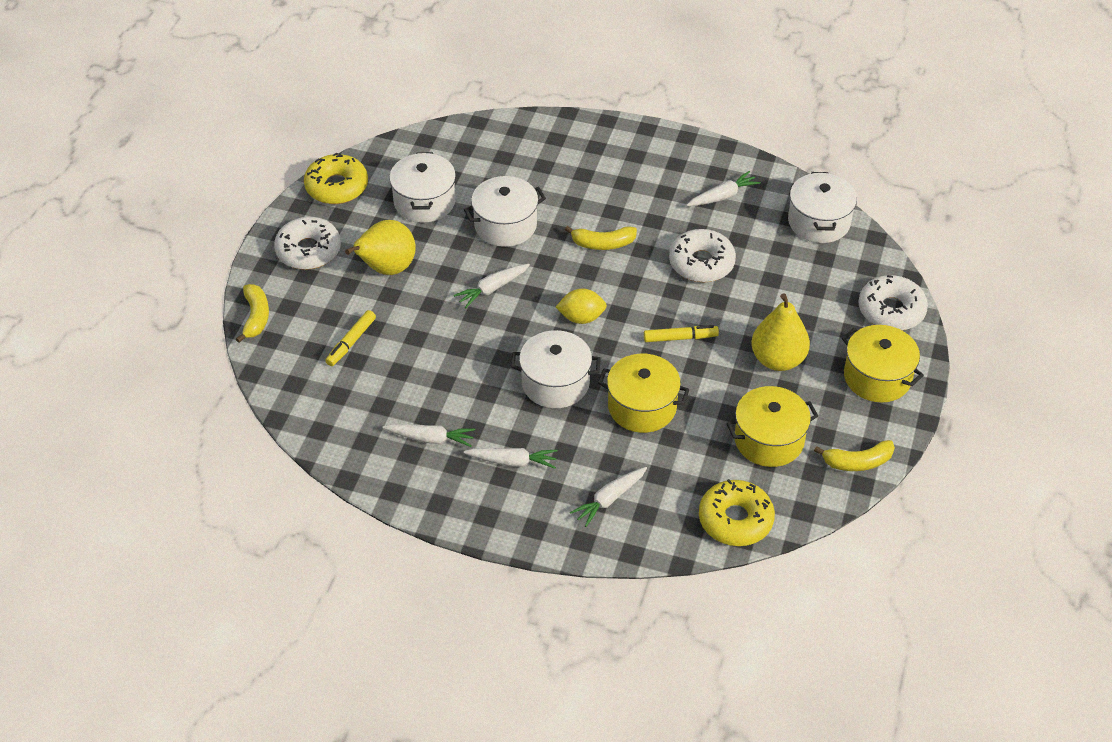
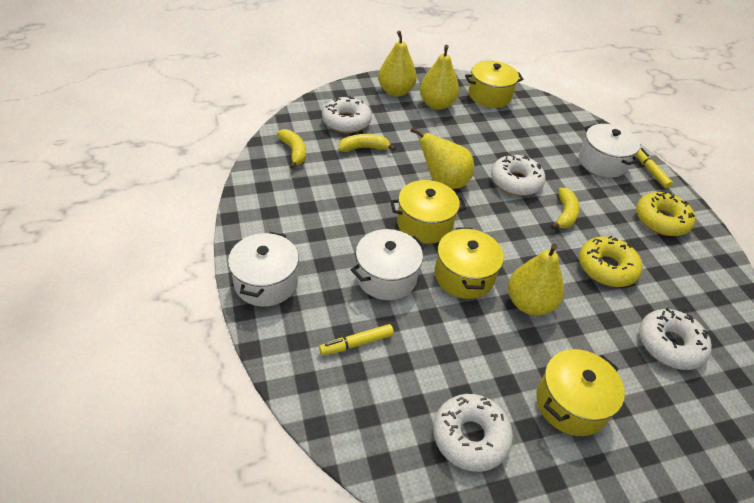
white carrot: 5 -> 0
white donut: 3 -> 4
white pot: 4 -> 3
yellow lemon: 1 -> 0
yellow pear: 2 -> 4
yellow pot: 3 -> 4

